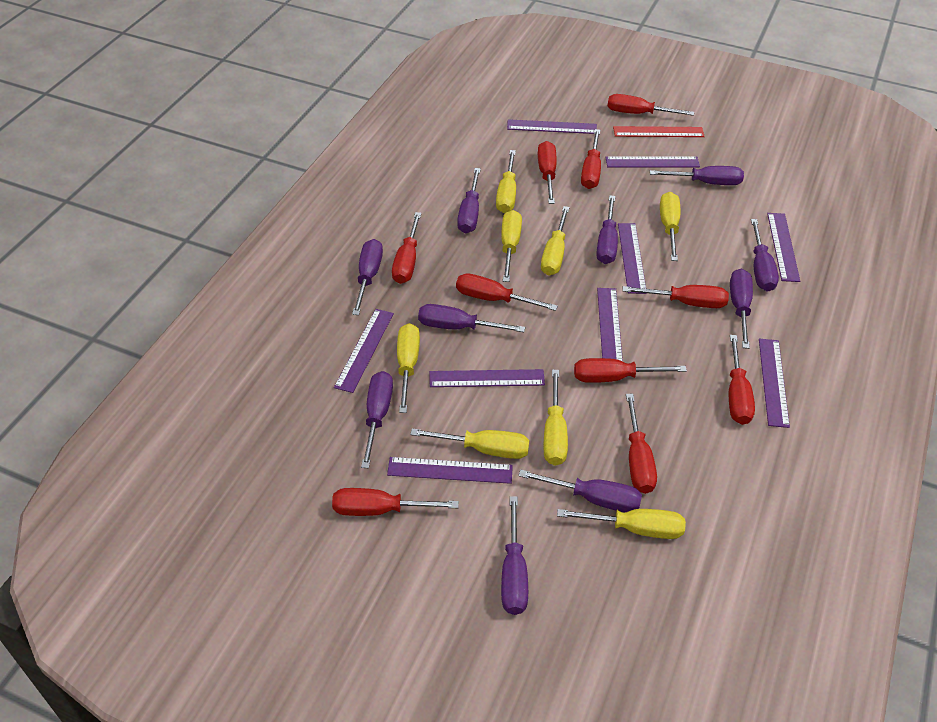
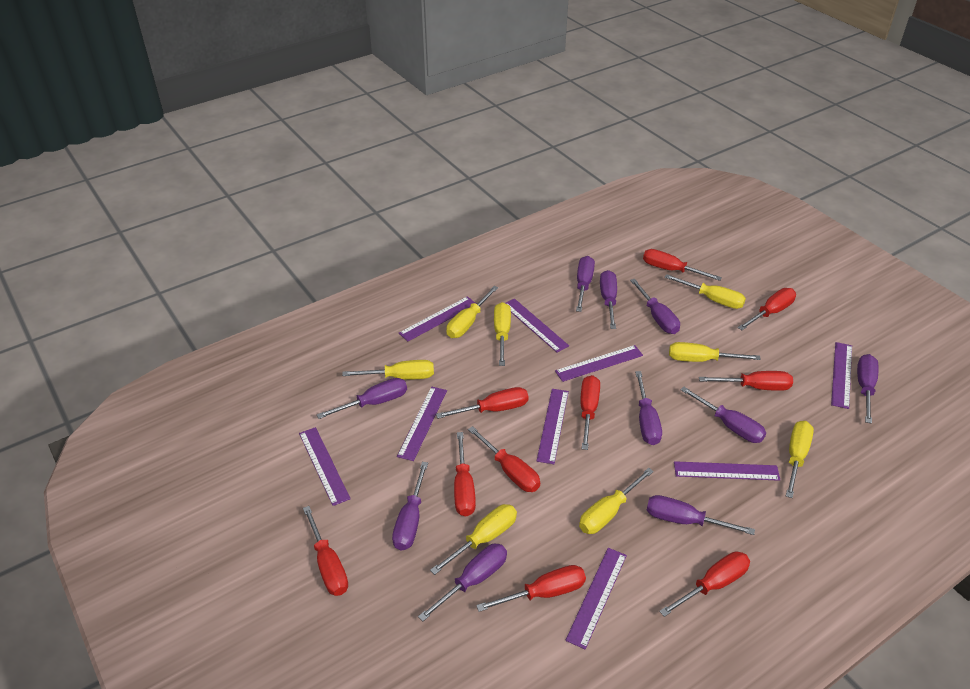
red ruler: 1 -> 0

